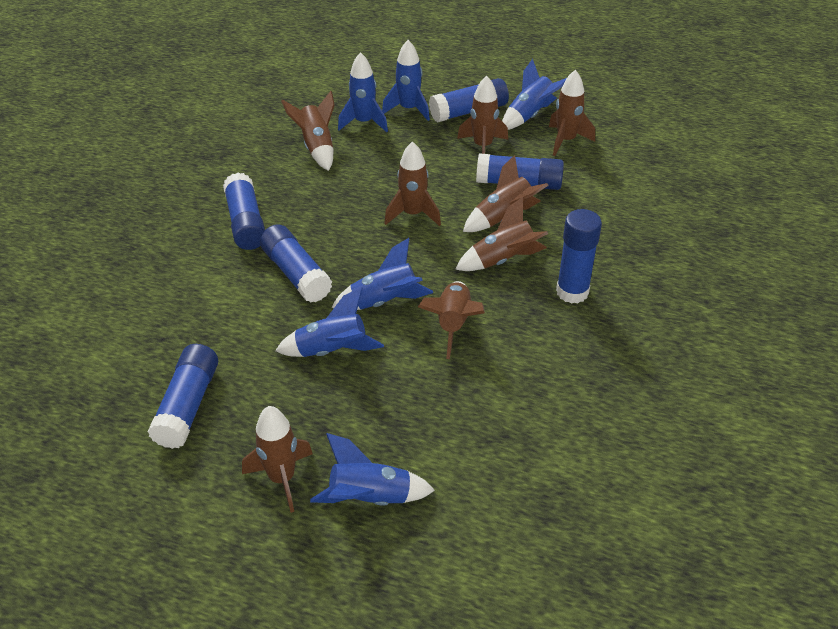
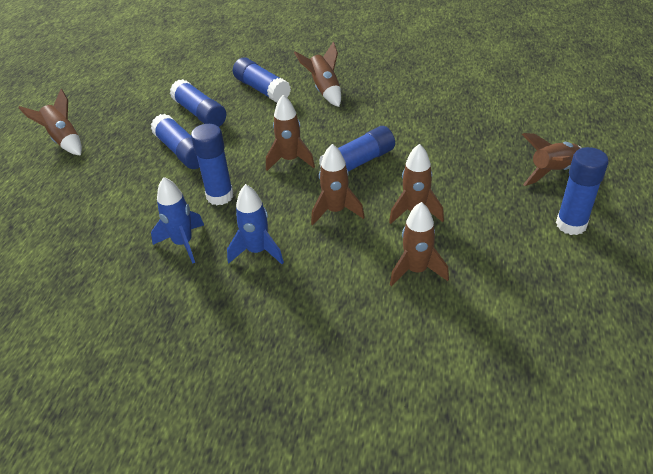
blue rocket: 6 -> 2
brown rocket: 8 -> 7

